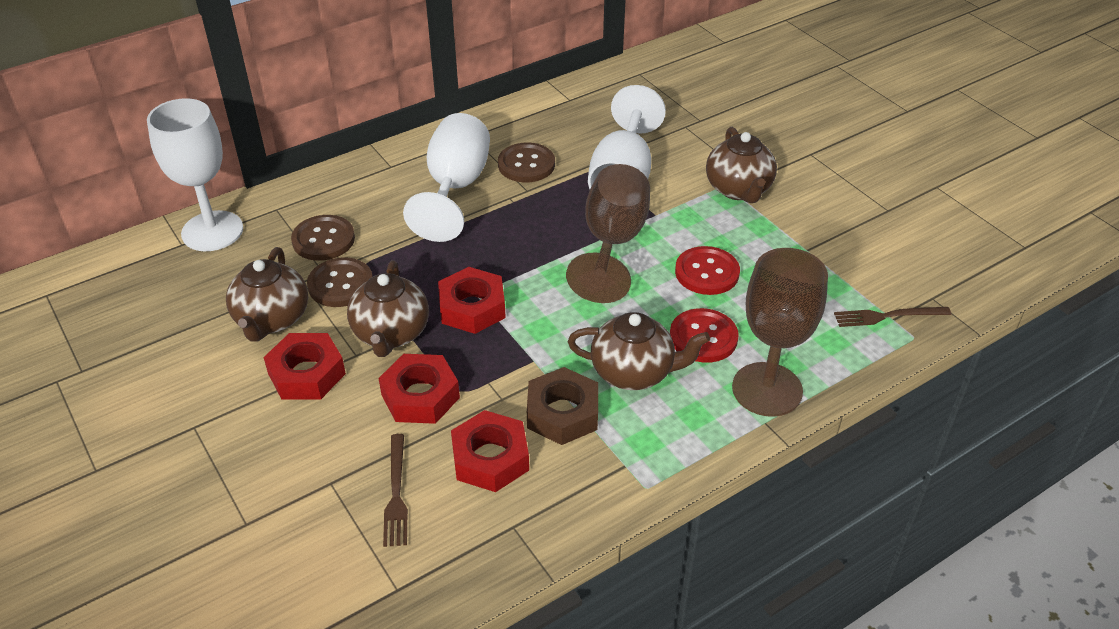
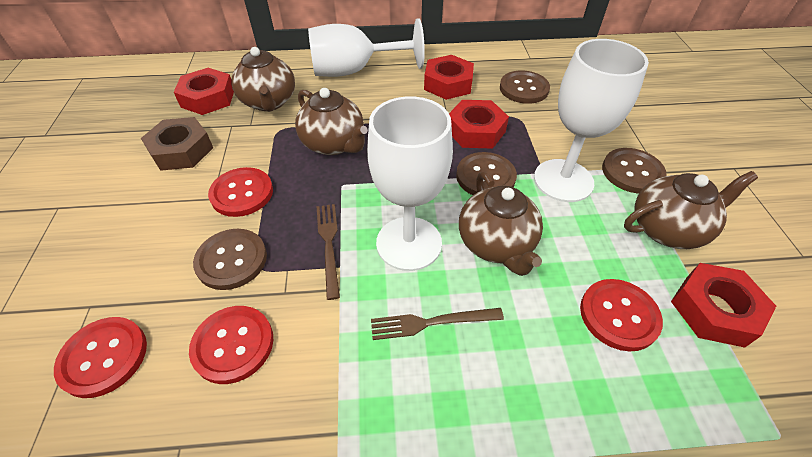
brown button: 3 -> 4
brown goblet: 2 -> 0
red button: 2 -> 4

